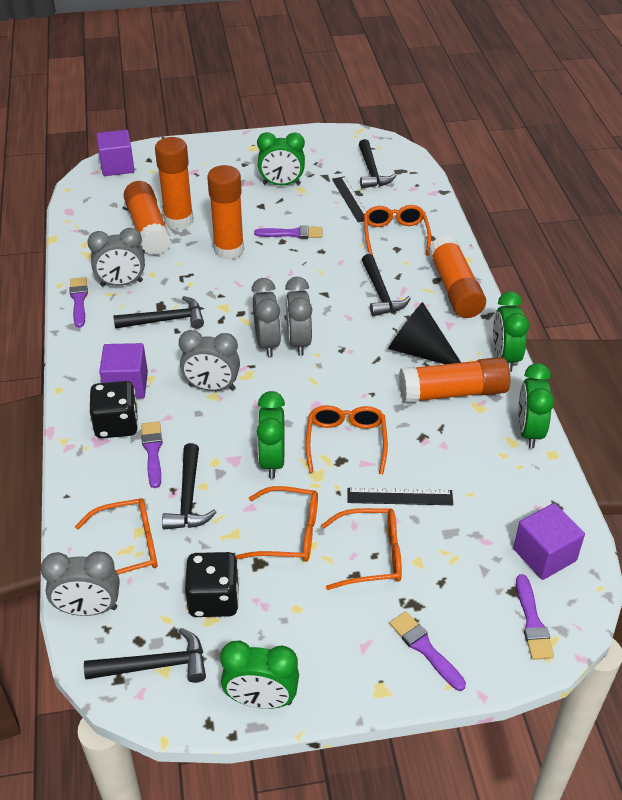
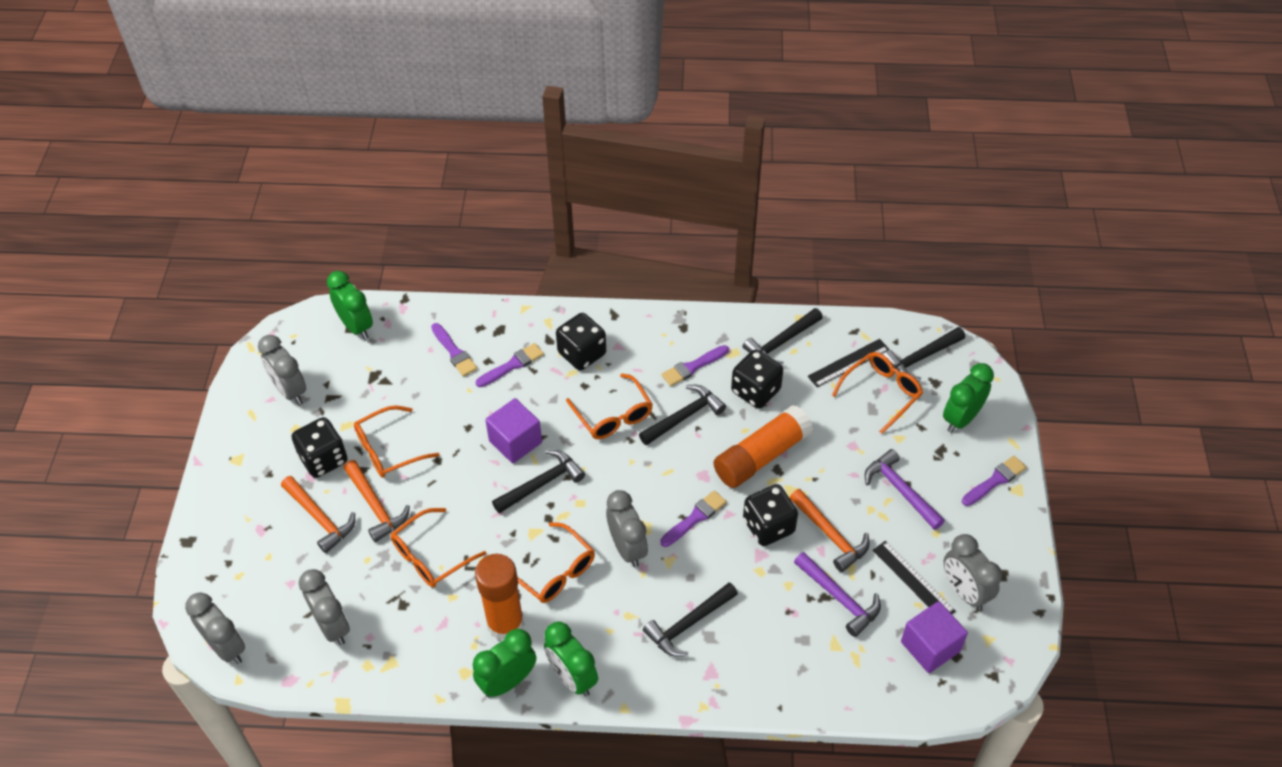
black cone: 1 -> 0
black dice: 2 -> 4
green clock: 5 -> 4
orange glue stick: 5 -> 2
orange hammer: 0 -> 3
purple cube: 3 -> 2
purple hammer: 0 -> 2

